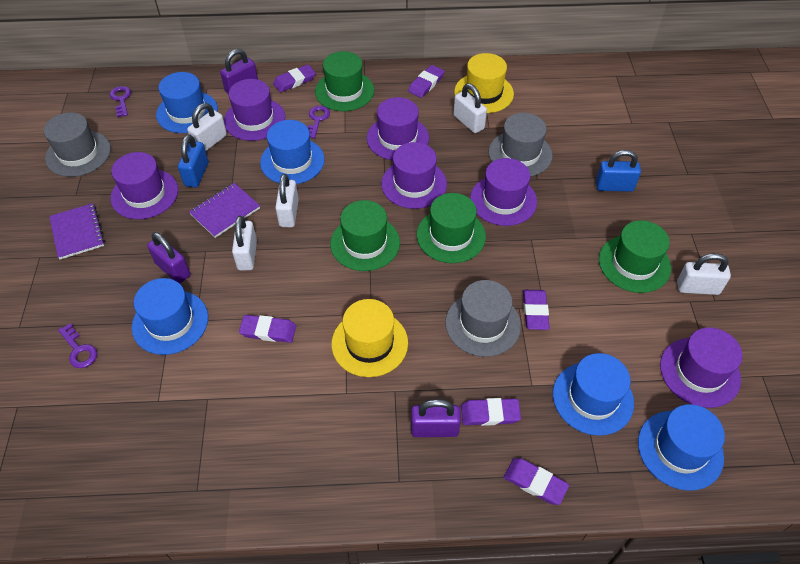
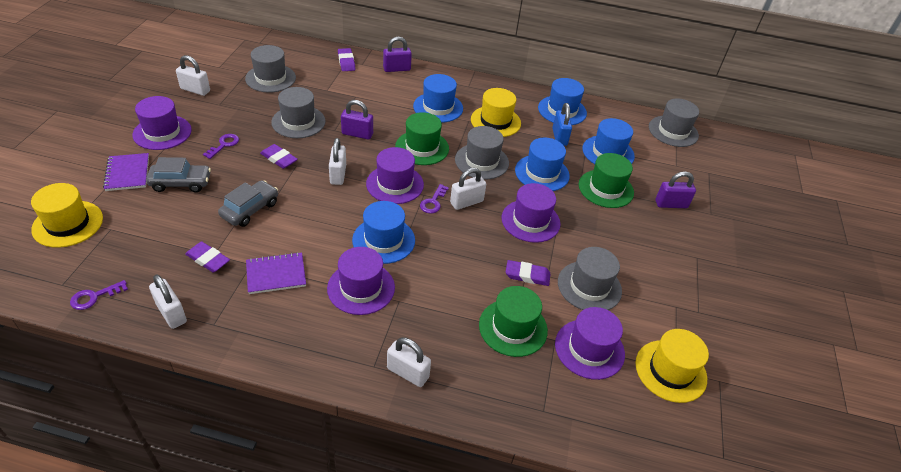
blue padlock: 2 -> 1
green hat: 4 -> 3
grey car: 0 -> 2
grey hat: 3 -> 5
purple eraser: 6 -> 4
purple hat: 6 -> 5
yellow hat: 2 -> 3

